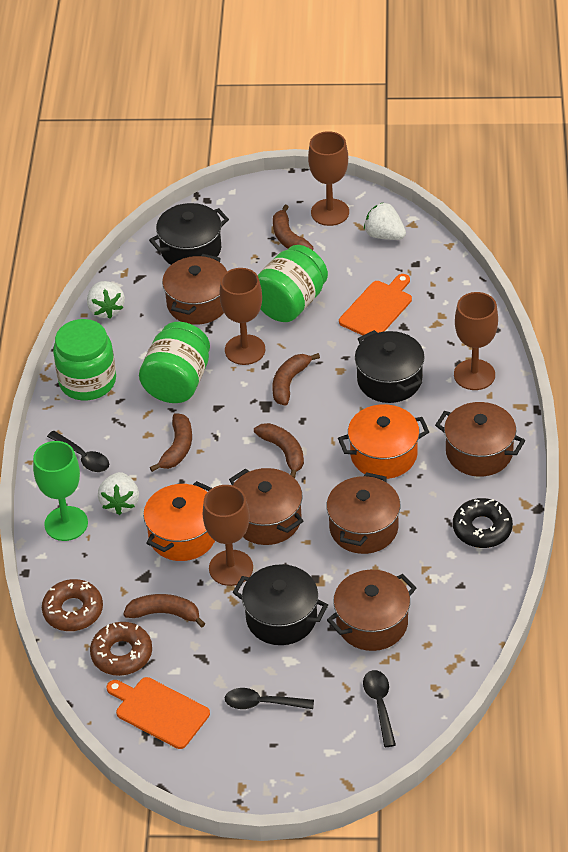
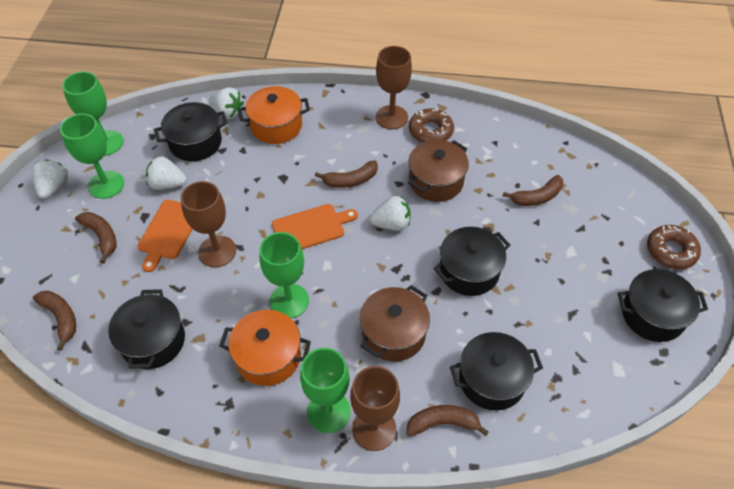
black donut: 1 -> 0
black pot: 3 -> 5
black spoon: 3 -> 0
brown goblet: 4 -> 3
brown pot: 5 -> 2
green goblet: 1 -> 4
green jar: 3 -> 0
white strawberry: 3 -> 4

